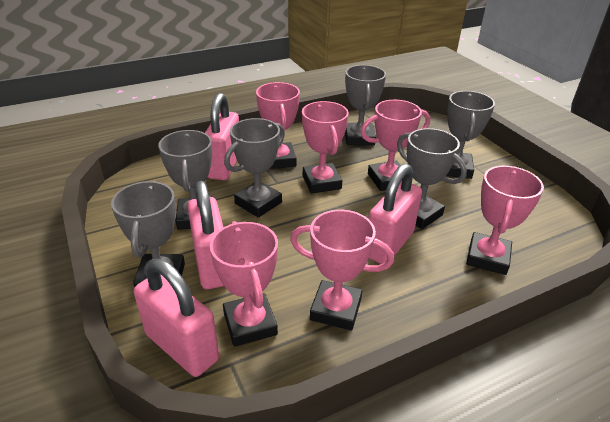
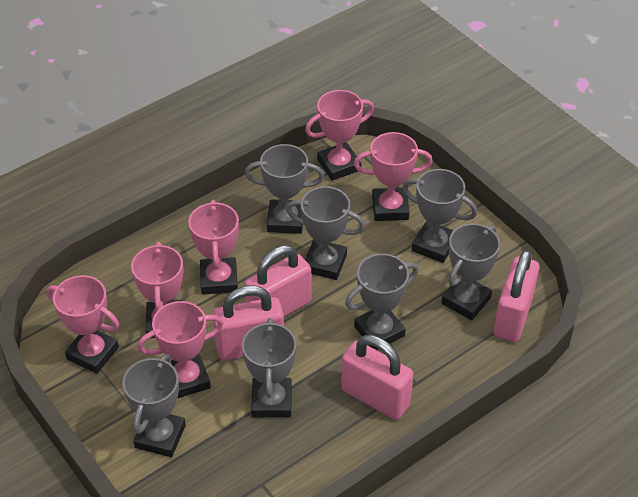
grey trophy: 6 -> 7

